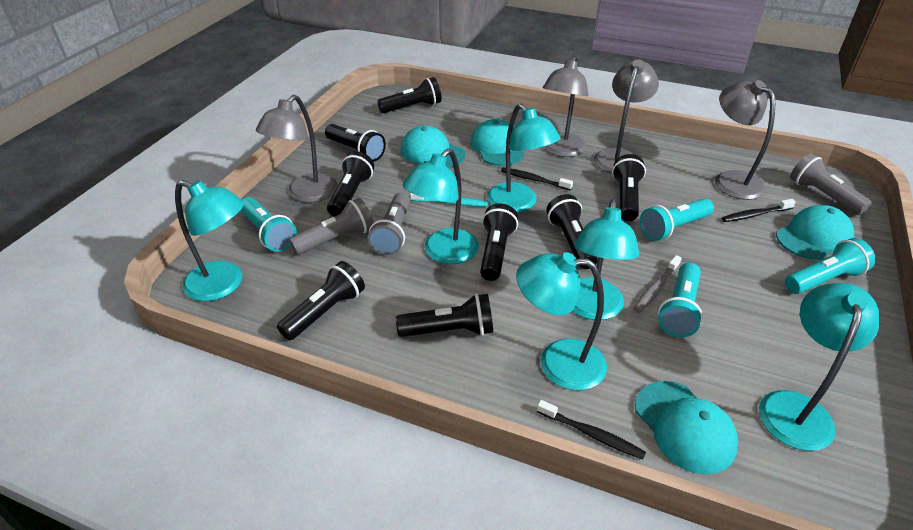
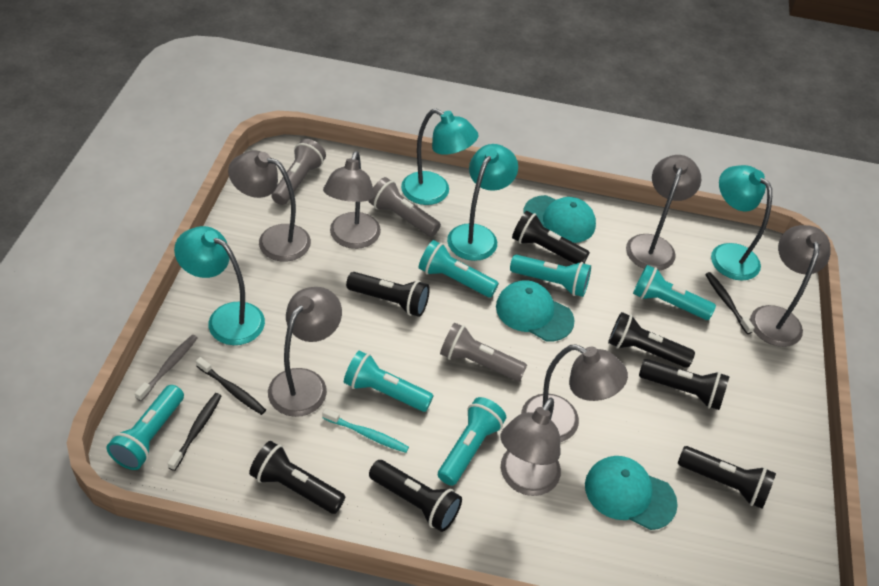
black flashlight: 8 -> 7
grey lamp: 4 -> 7
turquoise cap: 4 -> 3
turquoise flashlight: 4 -> 6
turquoise lamp: 6 -> 4

